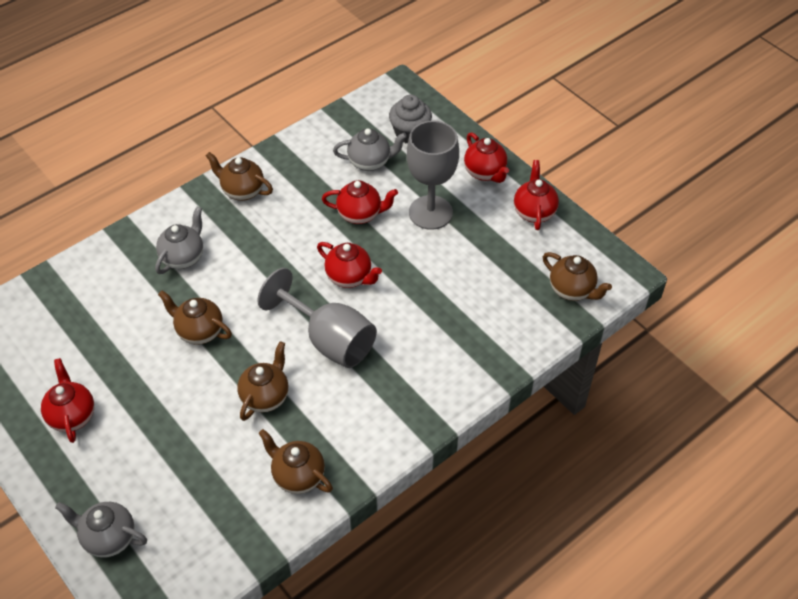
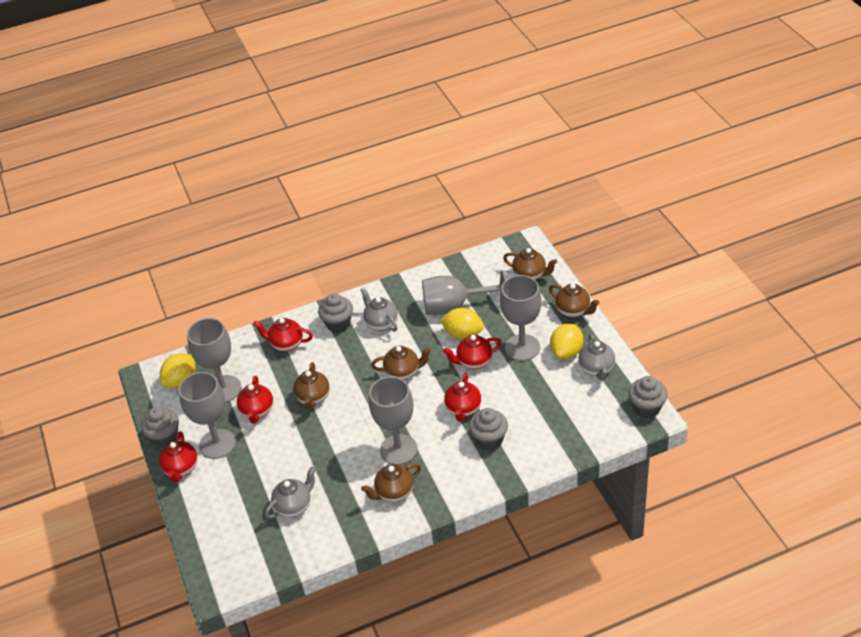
grey cupcake: 1 -> 4
grey goblet: 2 -> 5
yellow lemon: 0 -> 3

